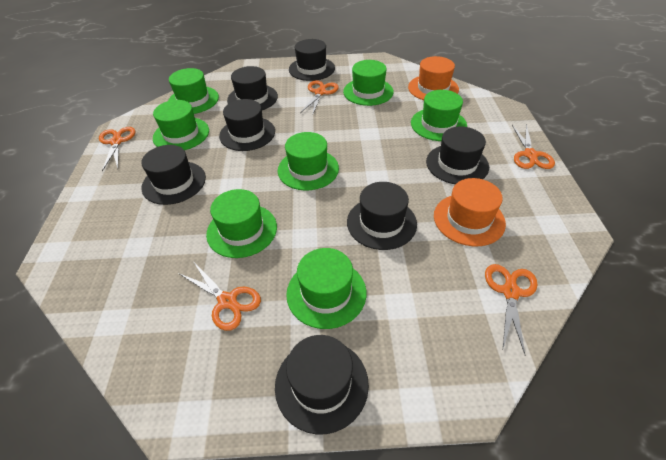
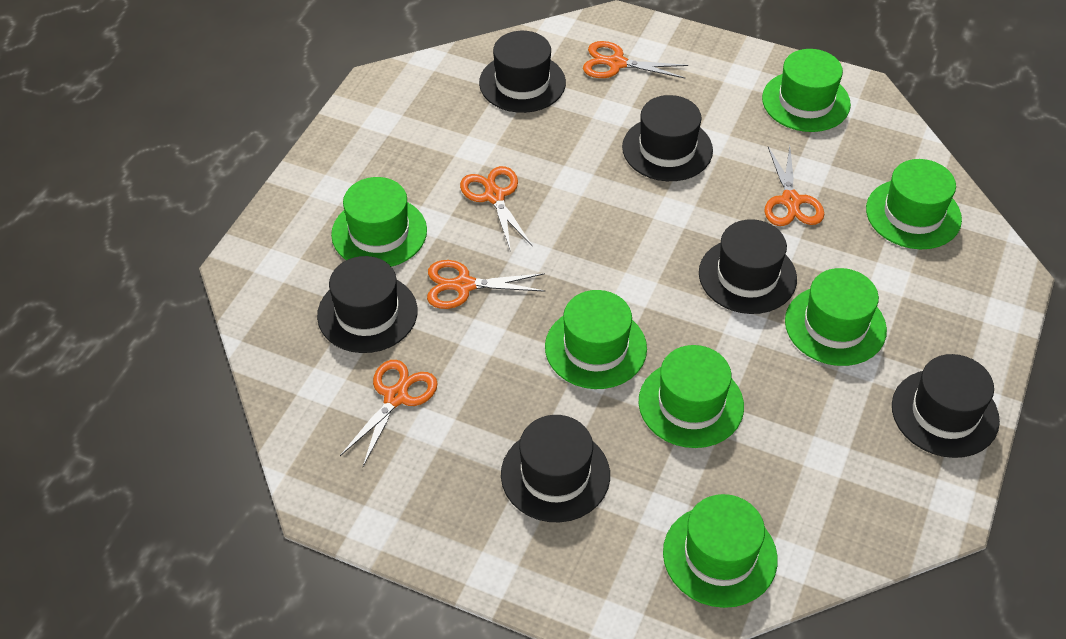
black hat: 7 -> 6
orange hat: 2 -> 0

